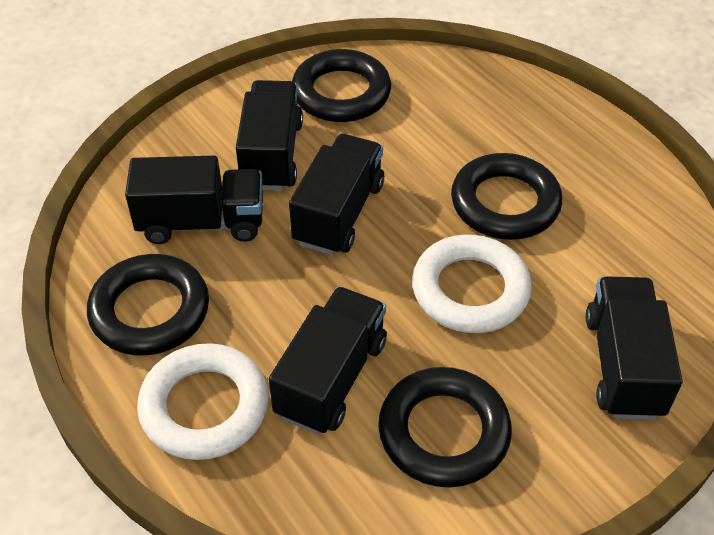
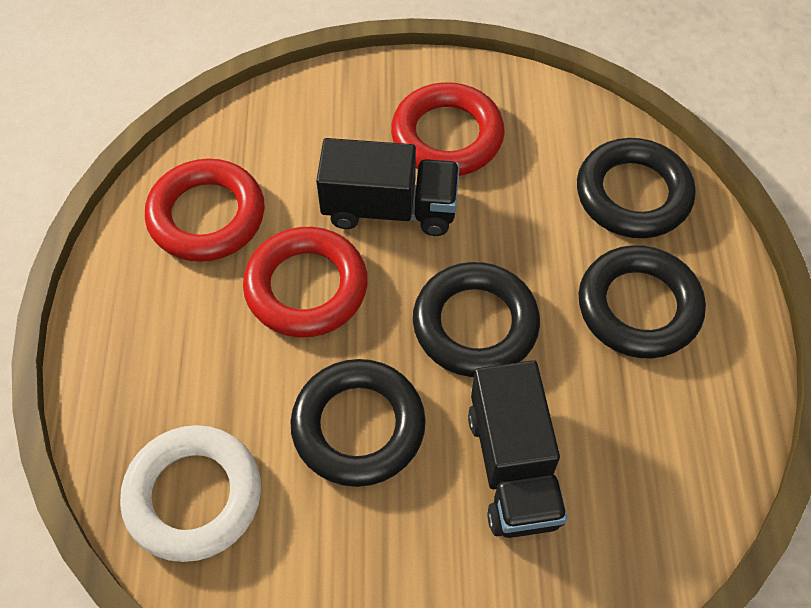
black truck: 5 -> 2
red ring: 0 -> 3
white ring: 2 -> 1

